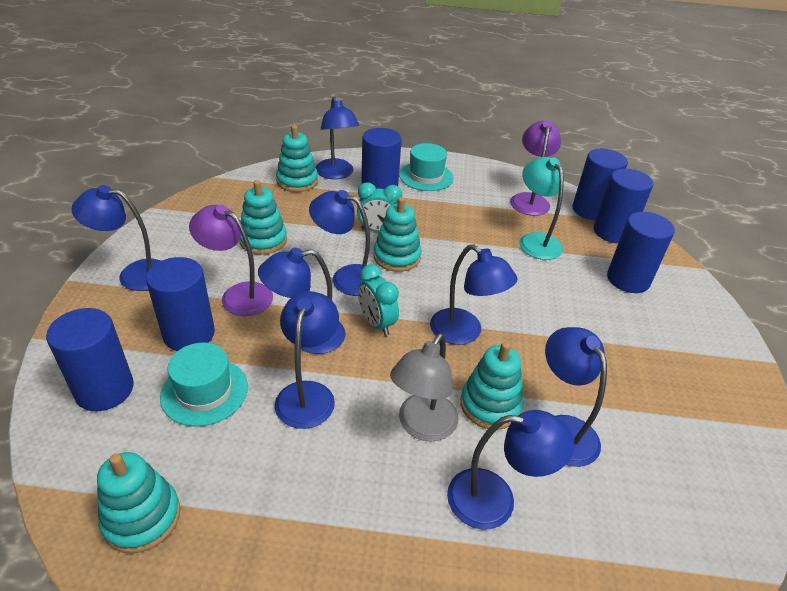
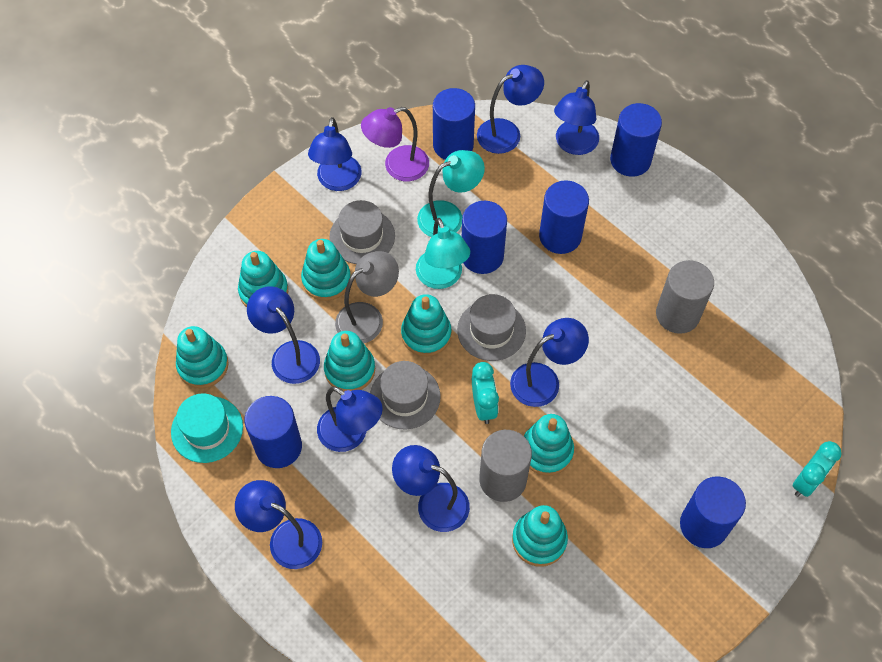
grey cylinder: 0 -> 2
grey hat: 0 -> 3
purple lamp: 2 -> 1
turquoise hat: 2 -> 1
turquoise lamp: 1 -> 2
turquoise stacking toy: 5 -> 7

